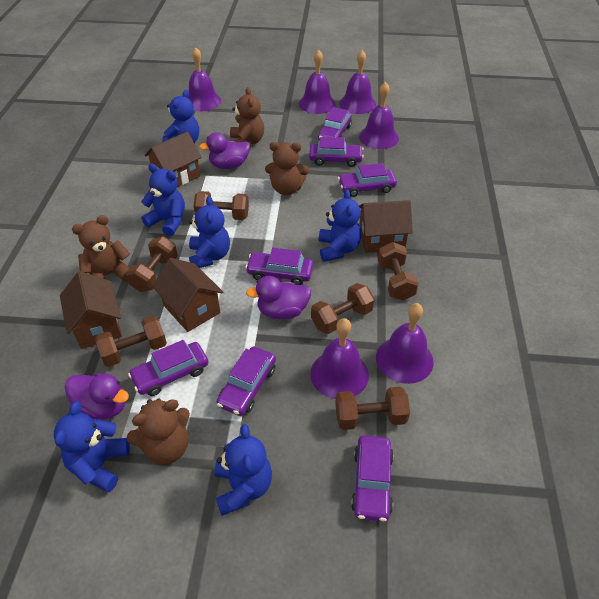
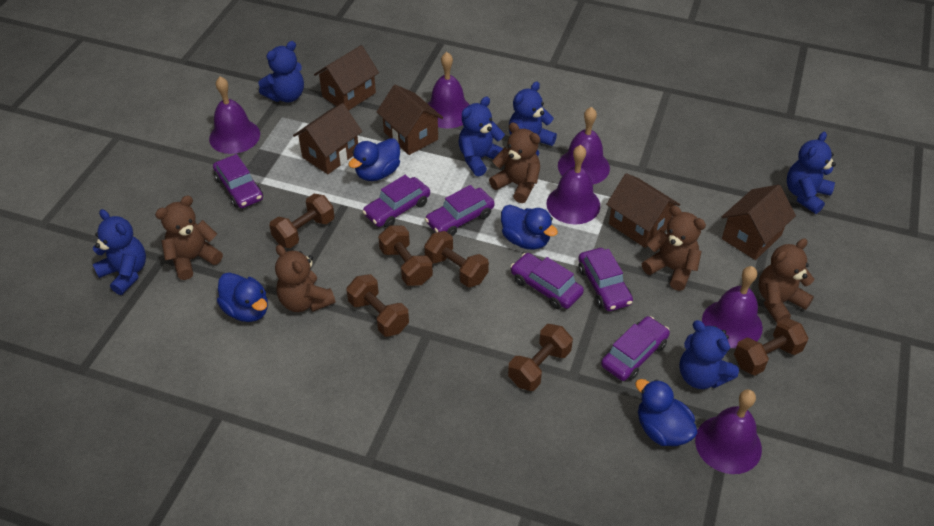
blue duck: 0 -> 4
brown house: 4 -> 5
brown teddy bear: 4 -> 5
purple car: 7 -> 6
purple duck: 3 -> 0

